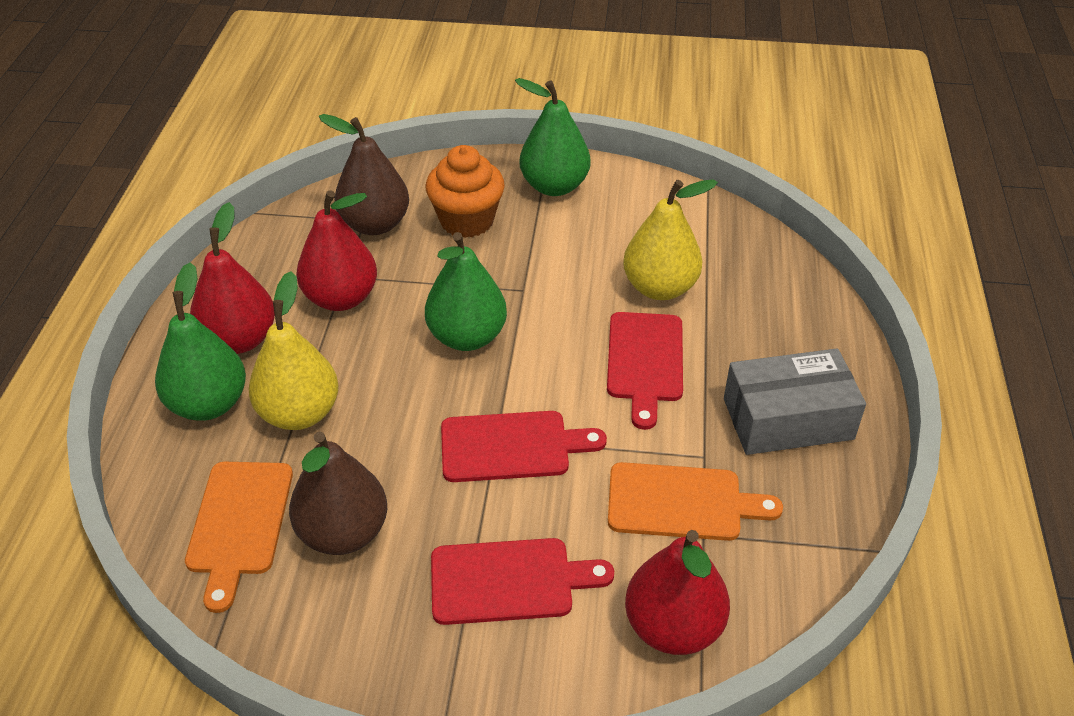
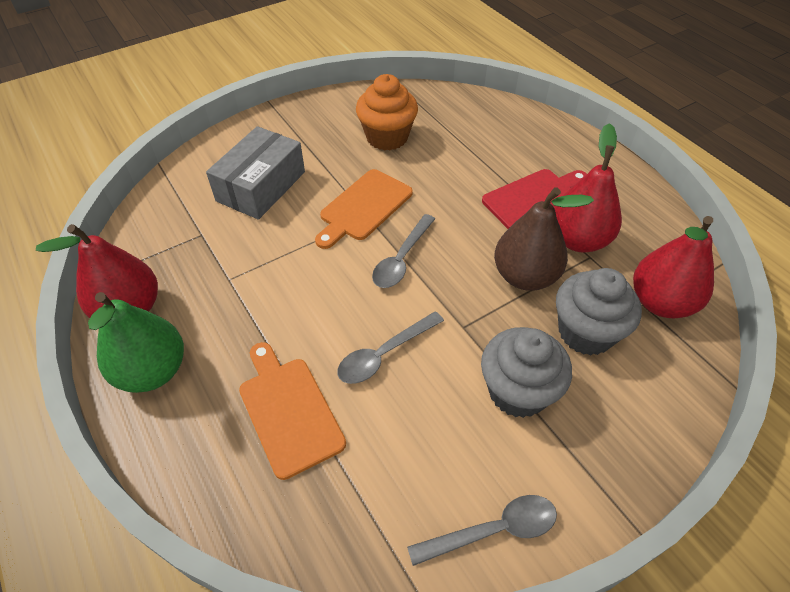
brown pear: 2 -> 1
green pear: 3 -> 1
grey cupcake: 0 -> 2
grey spoon: 0 -> 3
red cutting board: 3 -> 1
yellow pear: 2 -> 0

